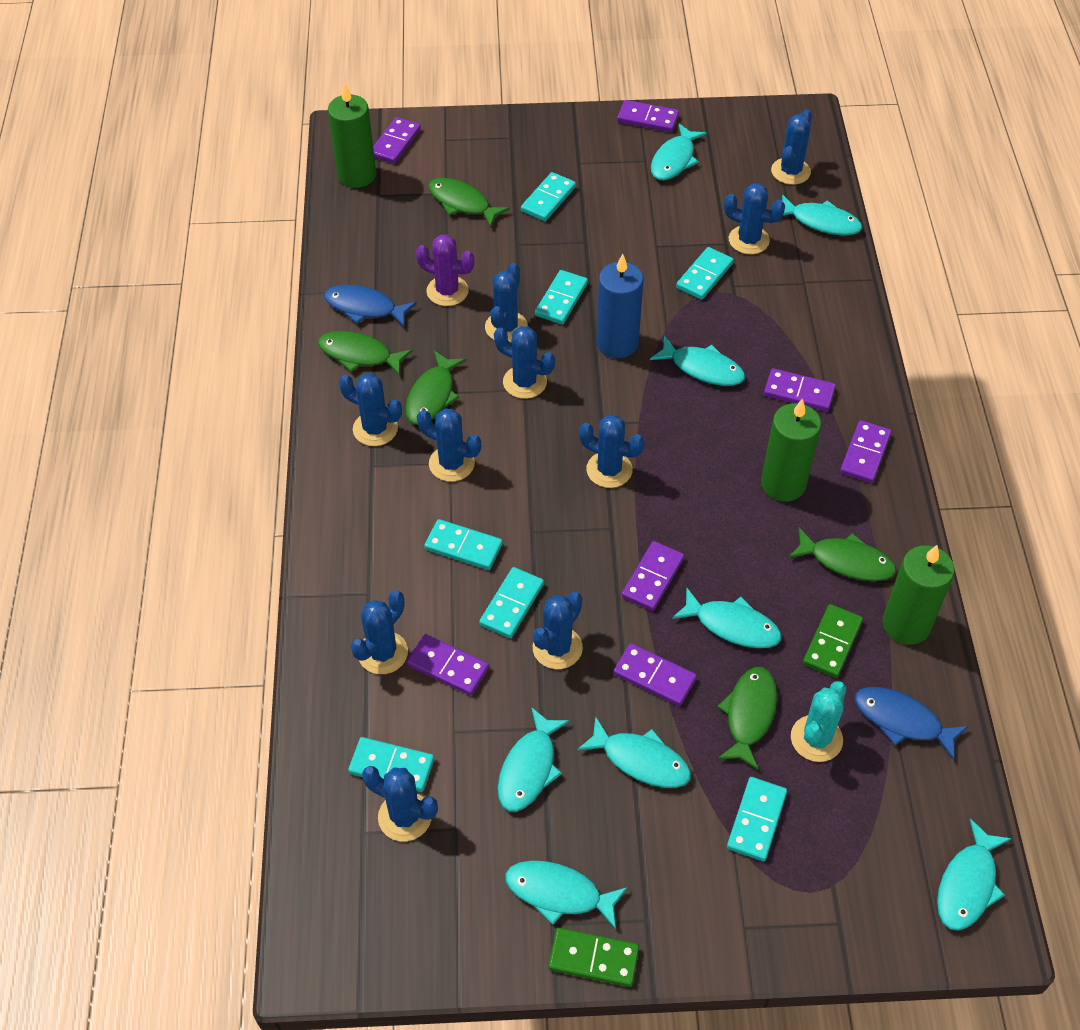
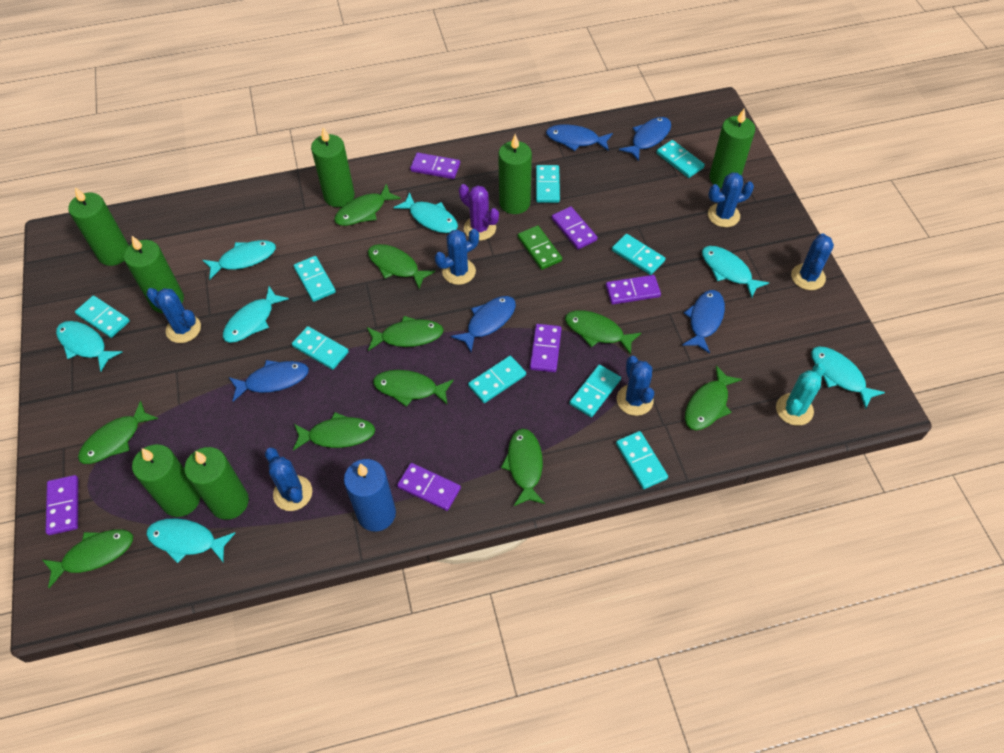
blue cactus: 10 -> 6
blue fish: 2 -> 5
green candle: 3 -> 7
green domino: 2 -> 1
green fish: 5 -> 10
purple domino: 7 -> 6
turquoise domino: 7 -> 9
turquoise fish: 8 -> 7

